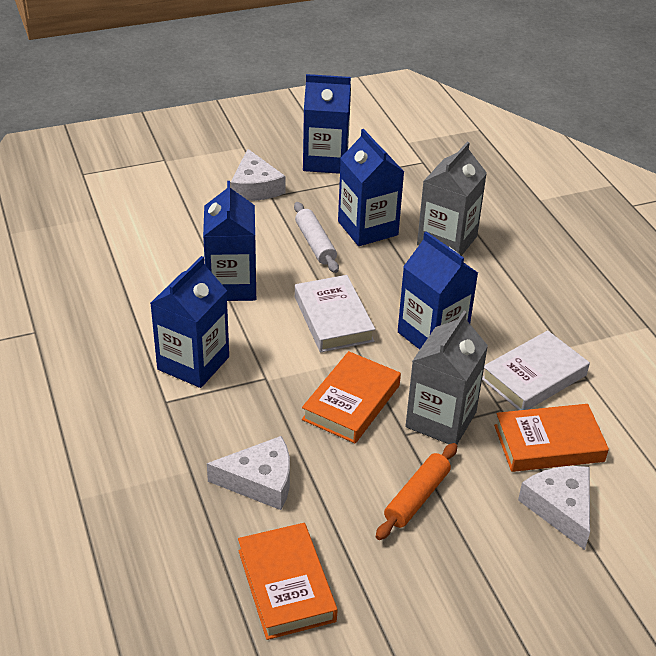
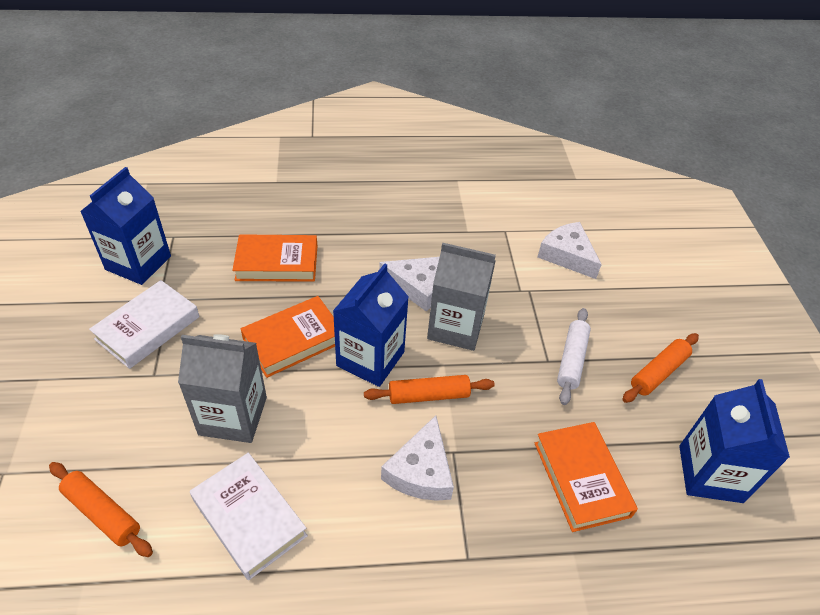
blue carton: 5 -> 3
orange rolling pin: 1 -> 3

